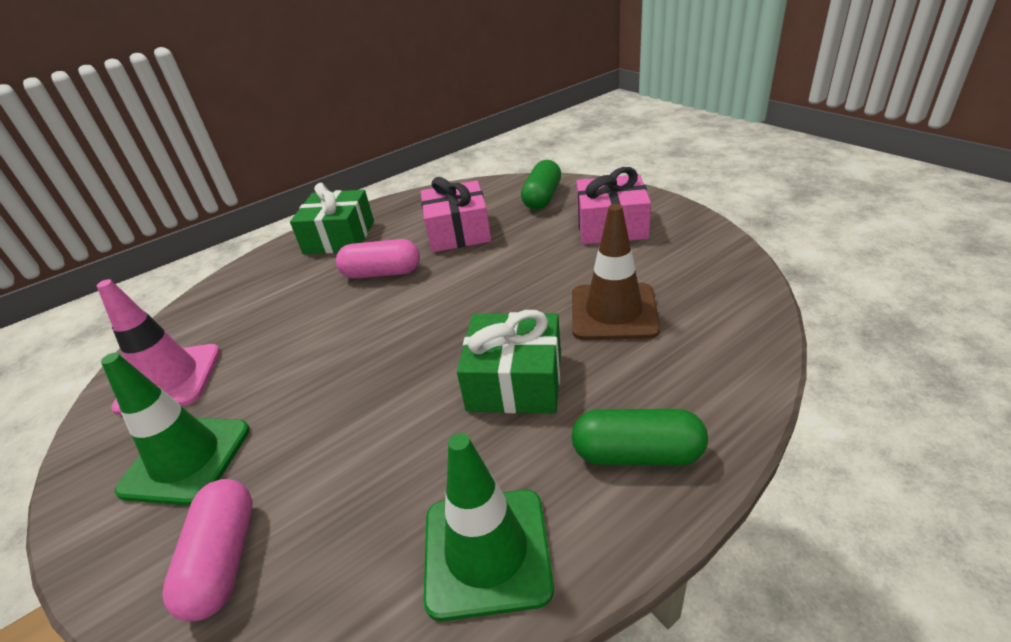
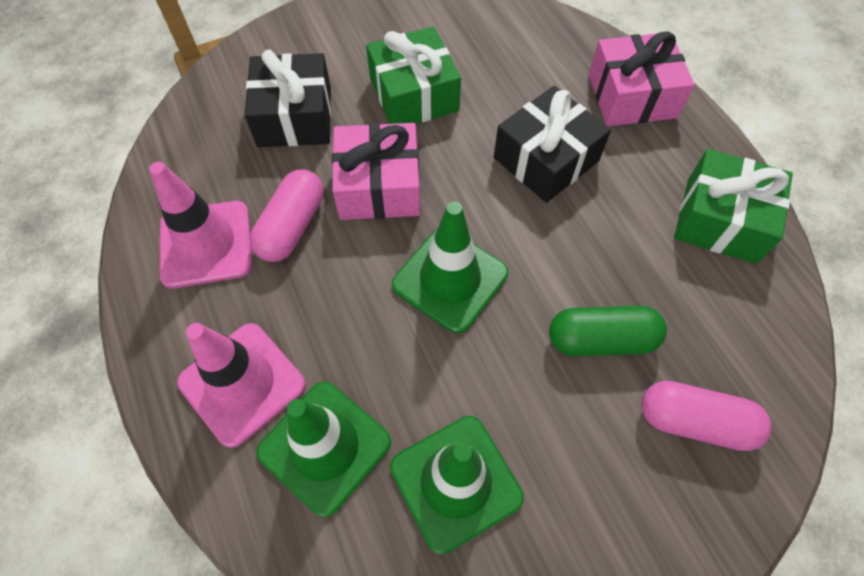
black gift: 0 -> 2
brown traffic cone: 1 -> 0
green capsule: 2 -> 1
green traffic cone: 2 -> 3
pink traffic cone: 1 -> 2

